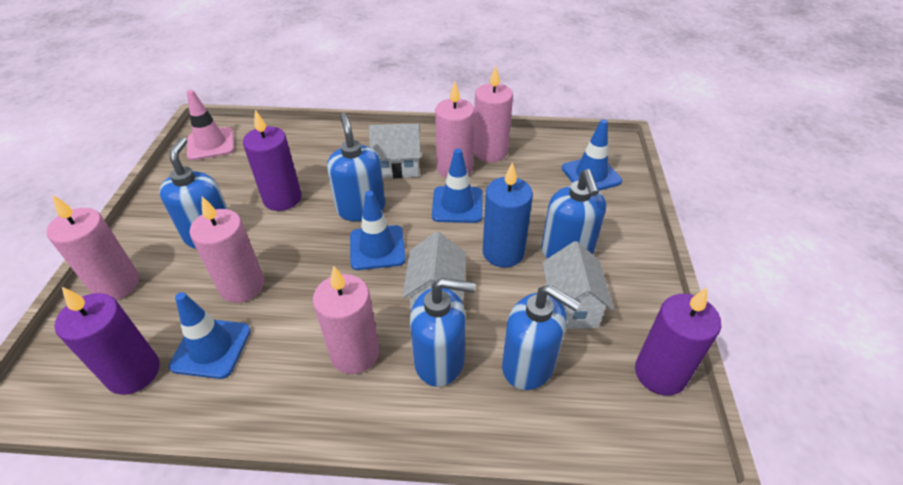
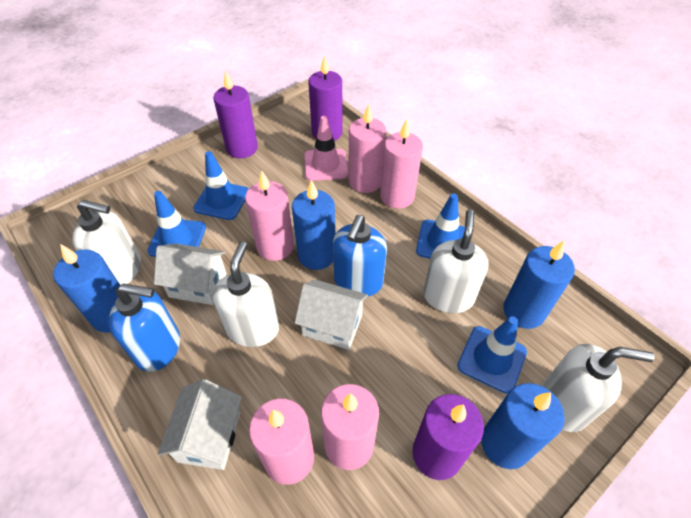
blue candle: 1 -> 4
blue soap dispenser: 5 -> 2
white soap dispenser: 0 -> 4

